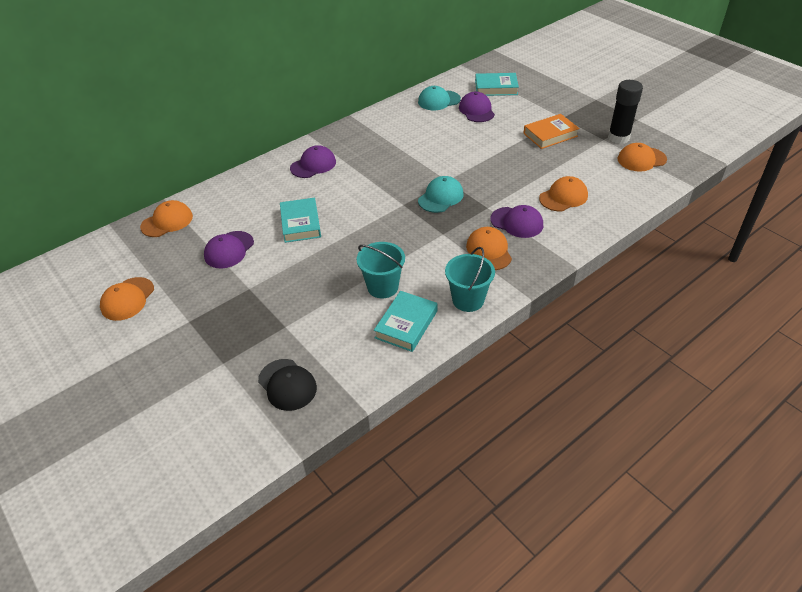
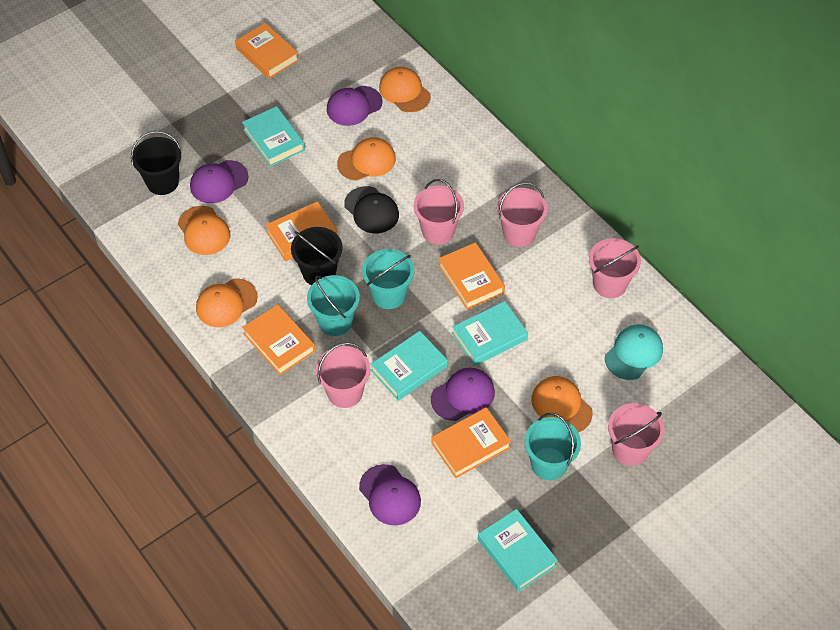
black bucket: 0 -> 2
black glue stick: 1 -> 0
orange book: 1 -> 5
pink bucket: 0 -> 5
turquoise book: 3 -> 4
turquoise bucket: 2 -> 3
turquoise cap: 2 -> 1

